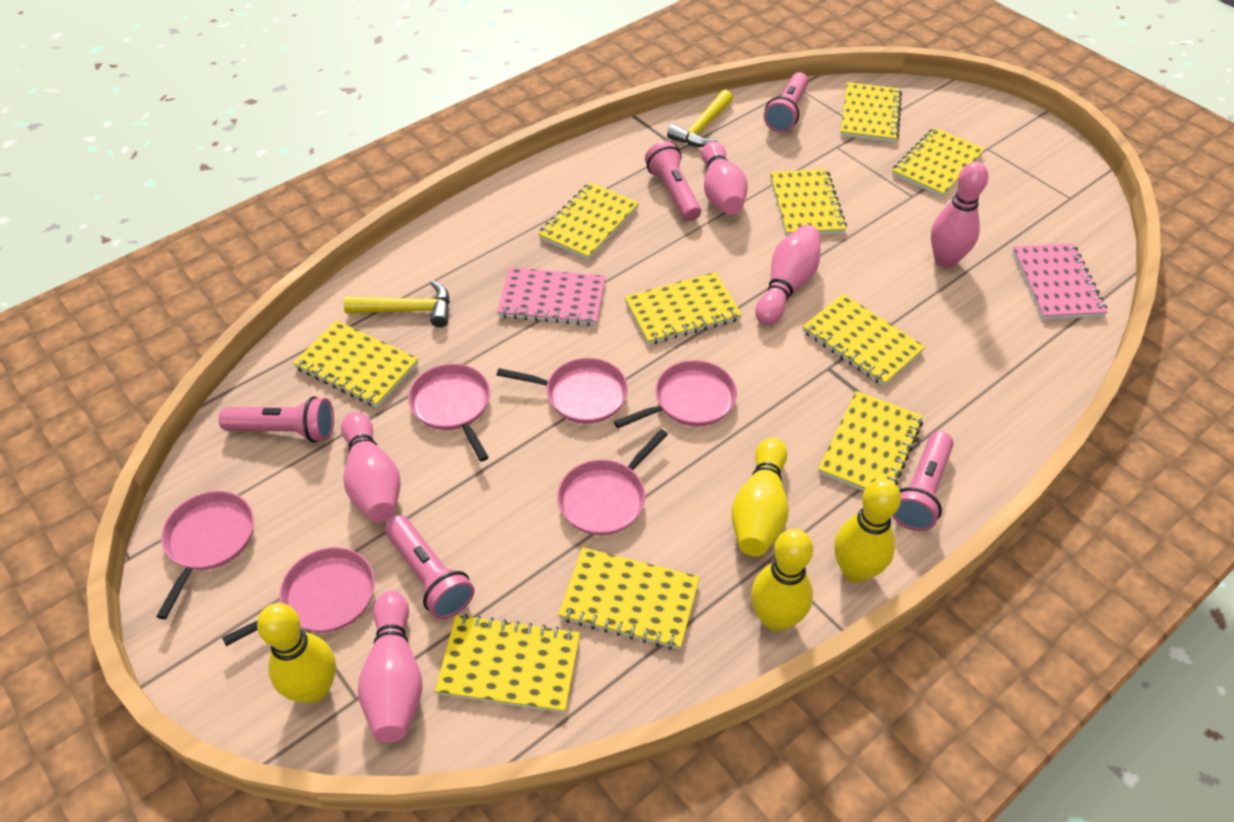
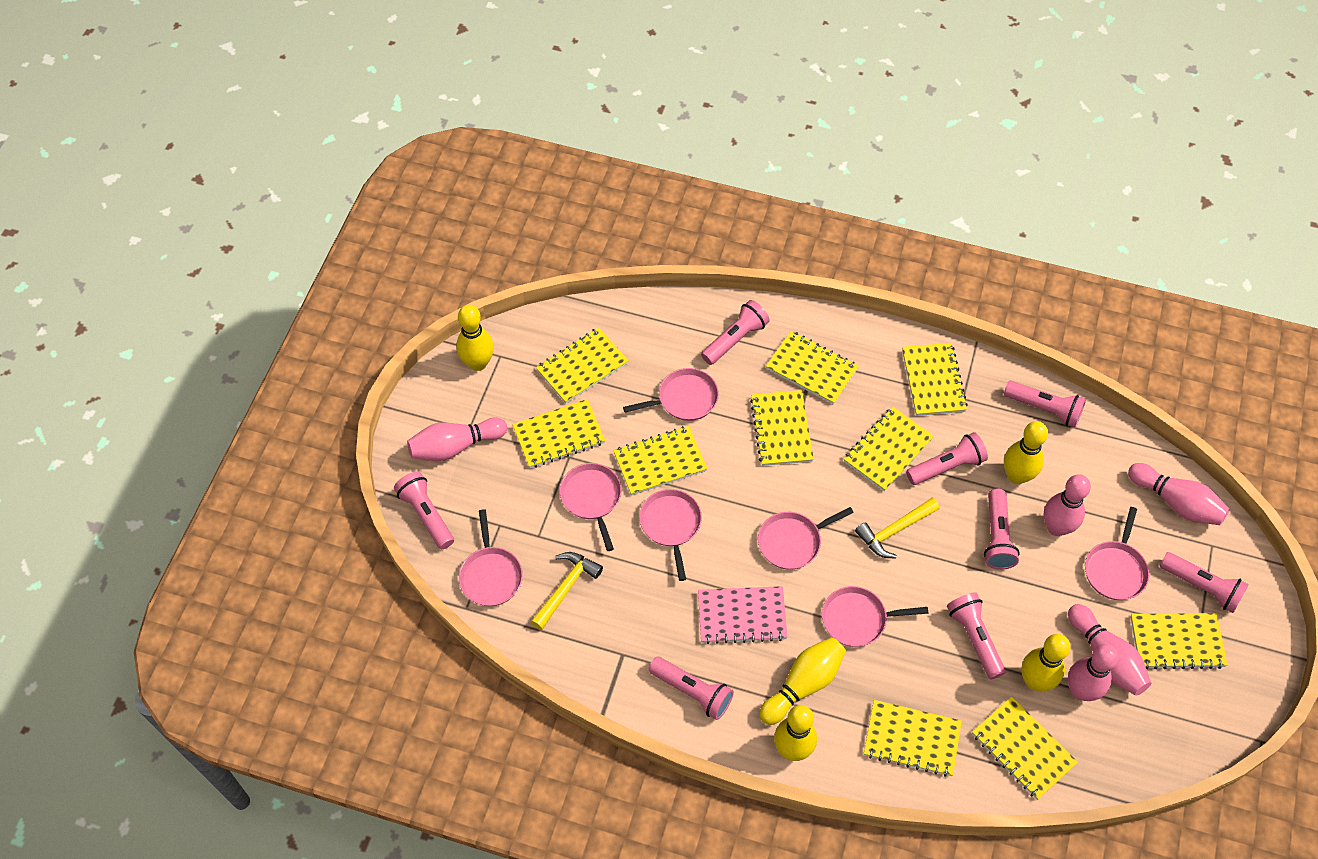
pink flashlight: 5 -> 8
pink notebook: 2 -> 1
pink pan: 6 -> 7
yellow bowling pin: 4 -> 5

